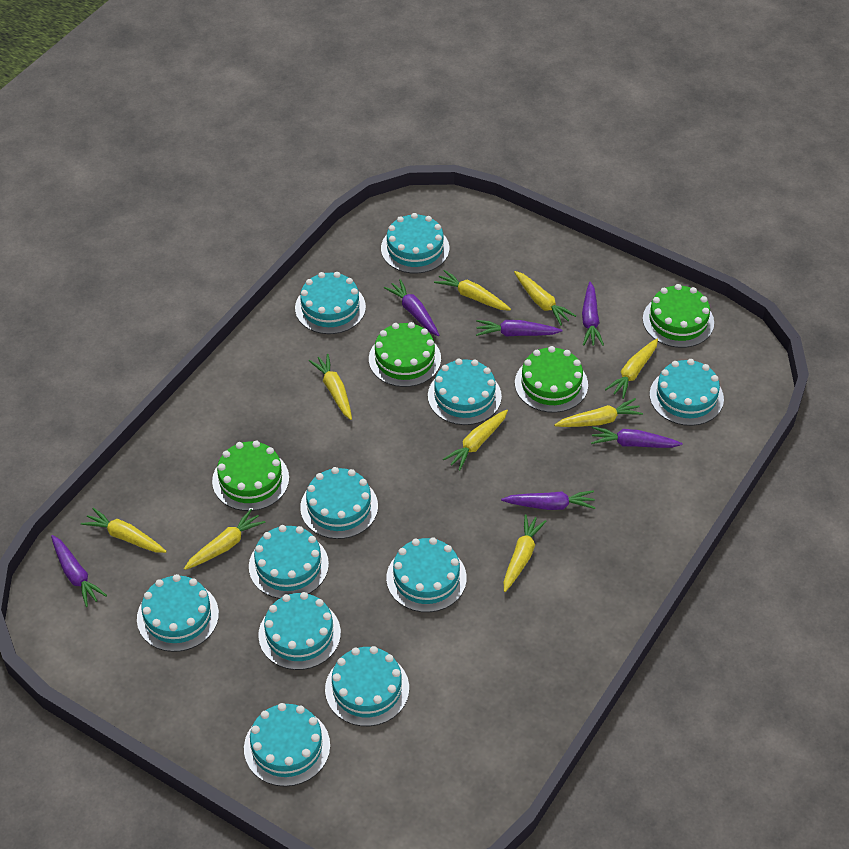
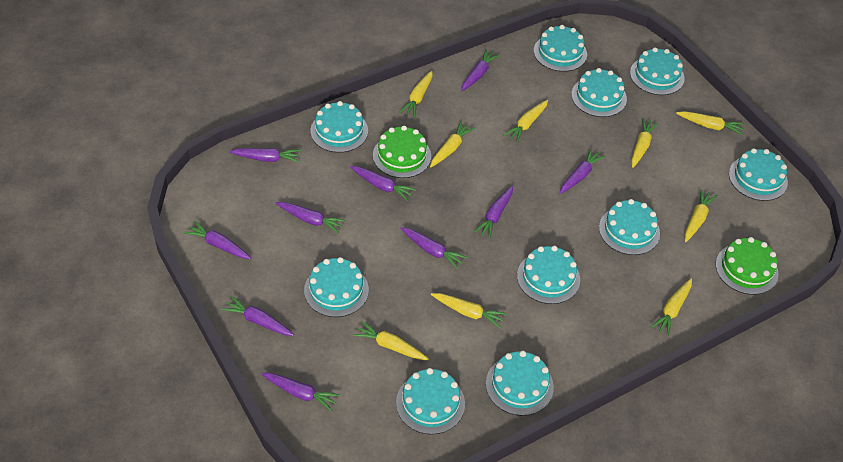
green cake: 4 -> 2
purple carrot: 6 -> 10
turquoise cake: 11 -> 10

